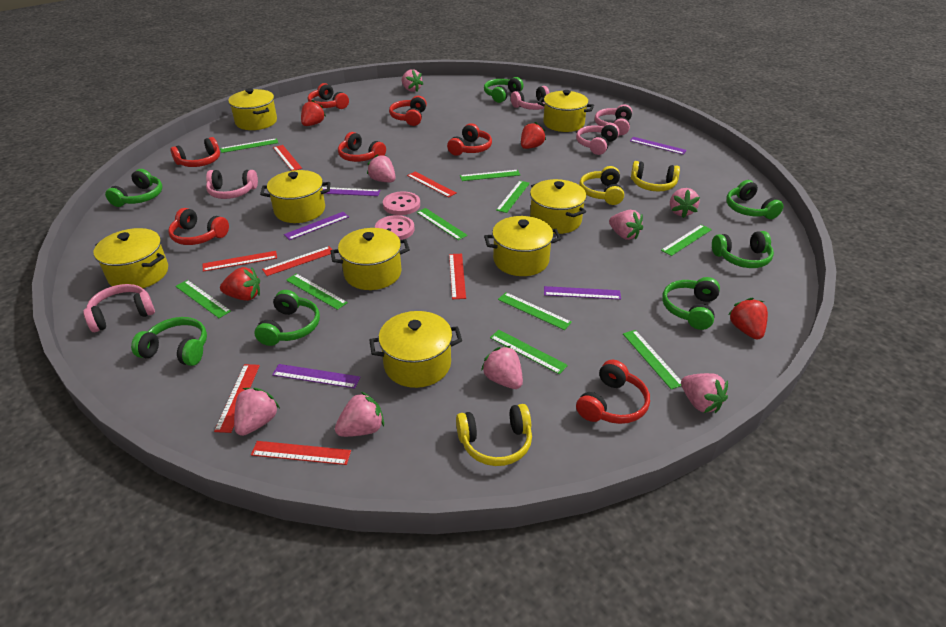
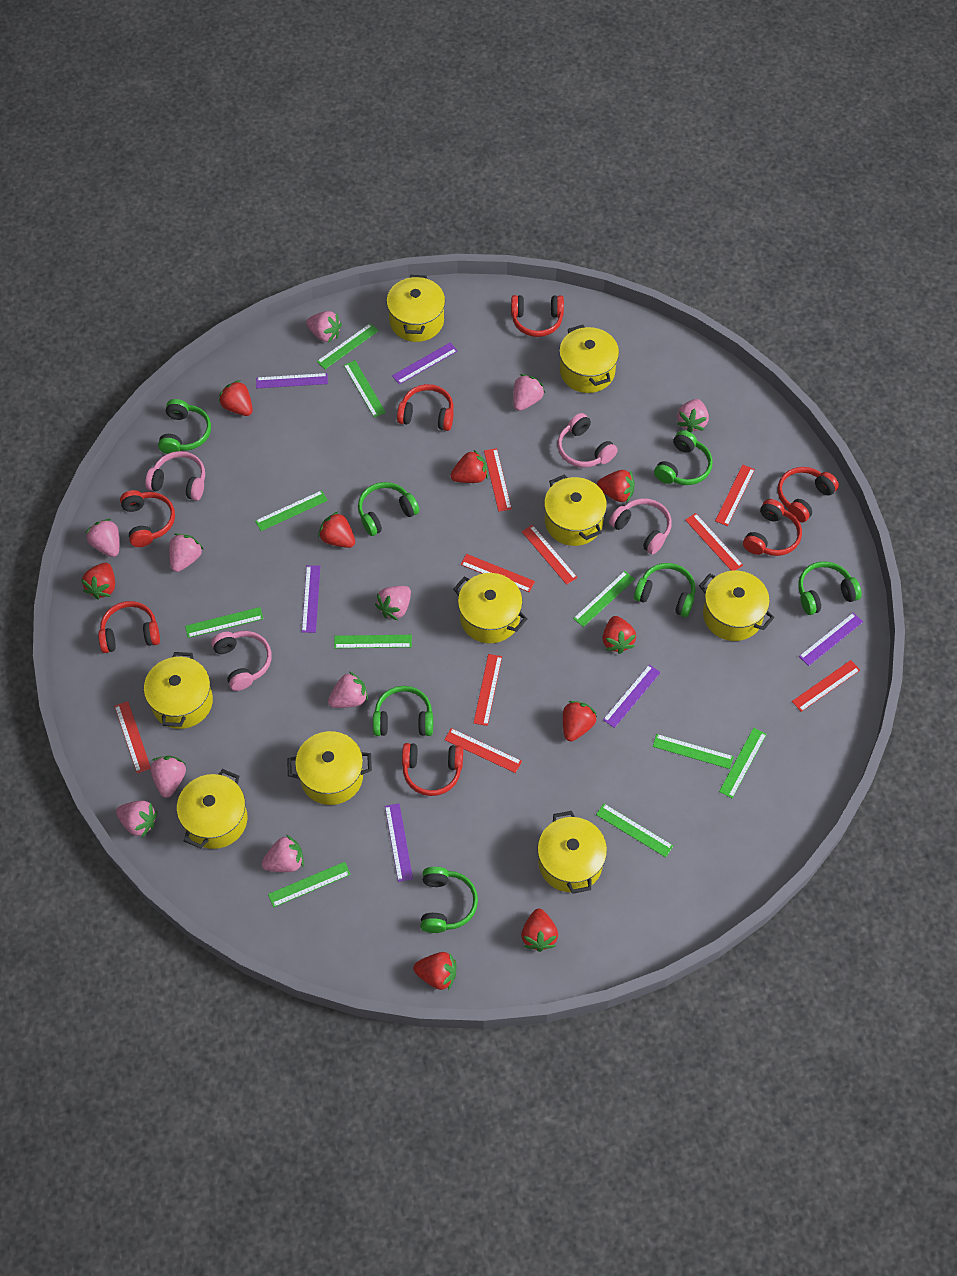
pink button: 2 -> 0
pink headphones: 5 -> 4
pink strawberry: 8 -> 10
purple ruler: 5 -> 6
red ruler: 7 -> 9
red strawberry: 4 -> 9
yellow headphones: 3 -> 0
yellow pot: 8 -> 9

